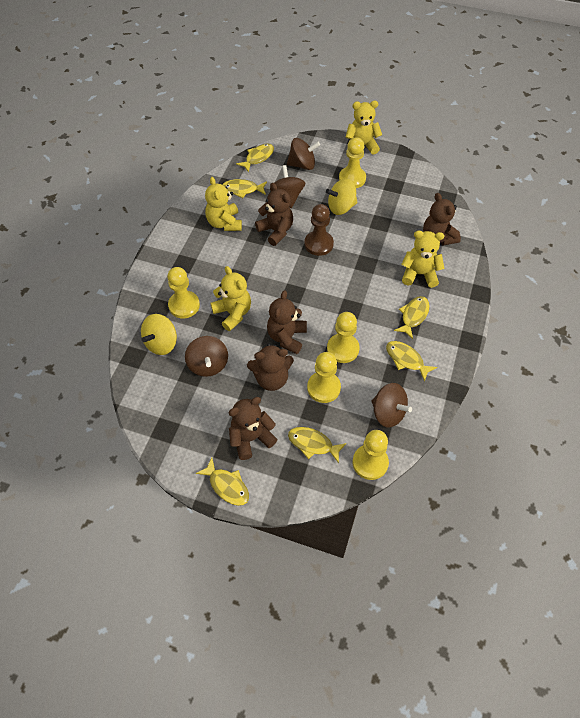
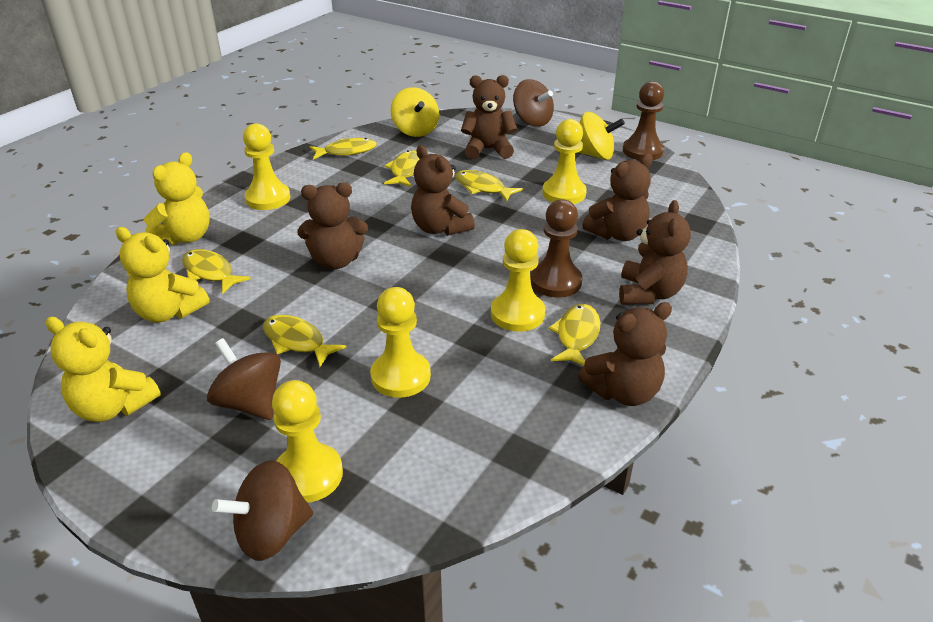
brown pawn: 1 -> 2
brown spinning top: 4 -> 3
brown teddy bear: 5 -> 6
yellow teddy bear: 4 -> 3

